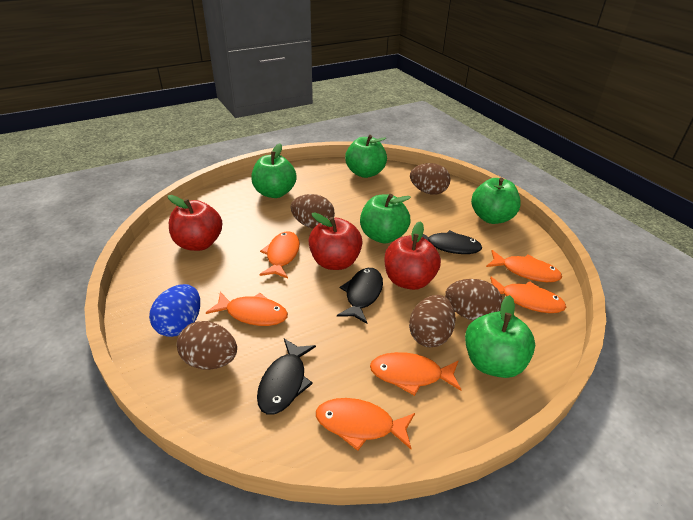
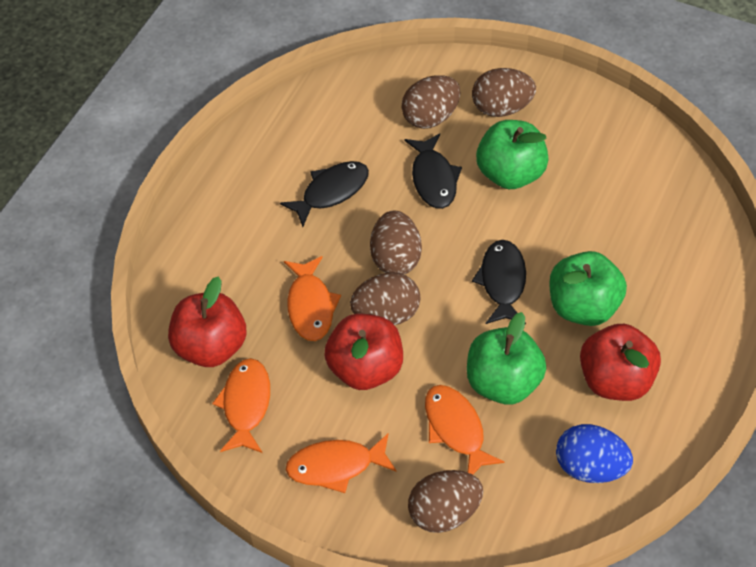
green apple: 5 -> 3
orange fish: 6 -> 4

